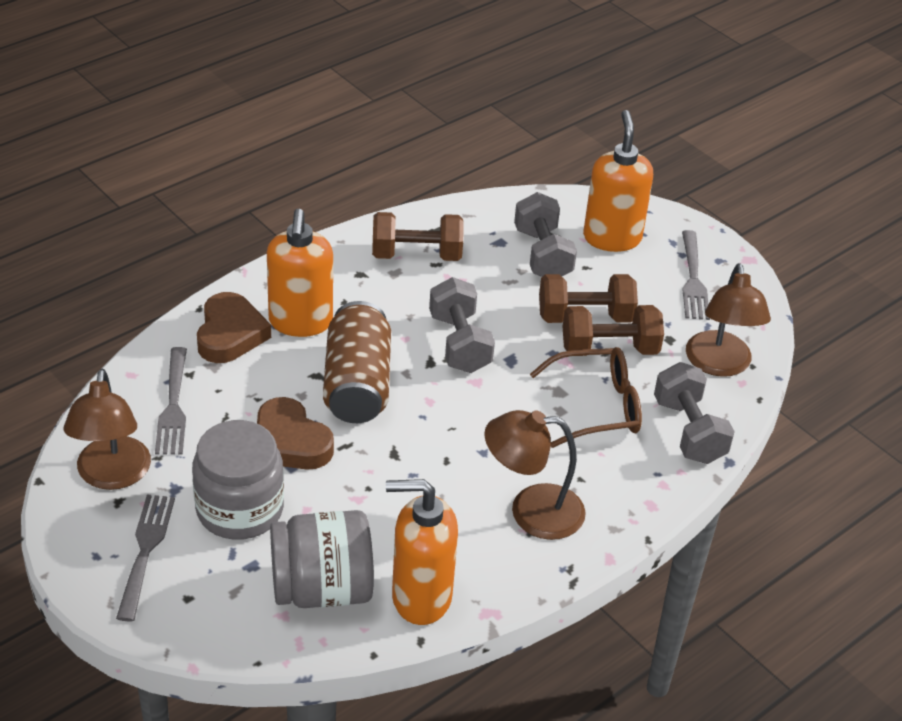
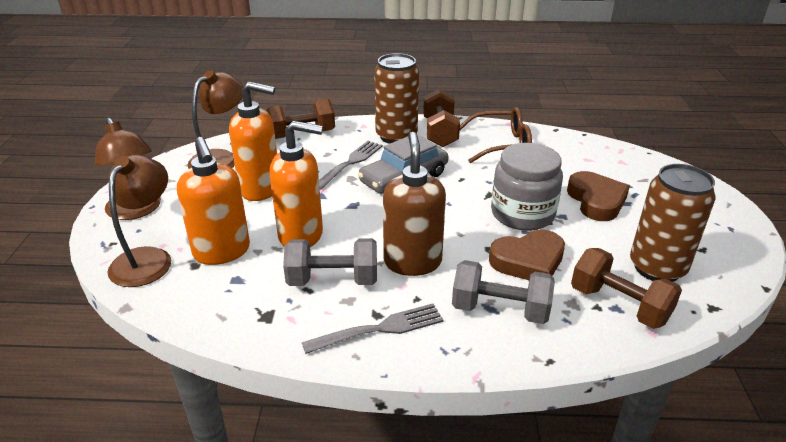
brown can: 1 -> 2
brown soap dispenser: 0 -> 1
grey car: 0 -> 1
grey dumbbell: 3 -> 2
grey fork: 3 -> 2
grey jar: 2 -> 1

